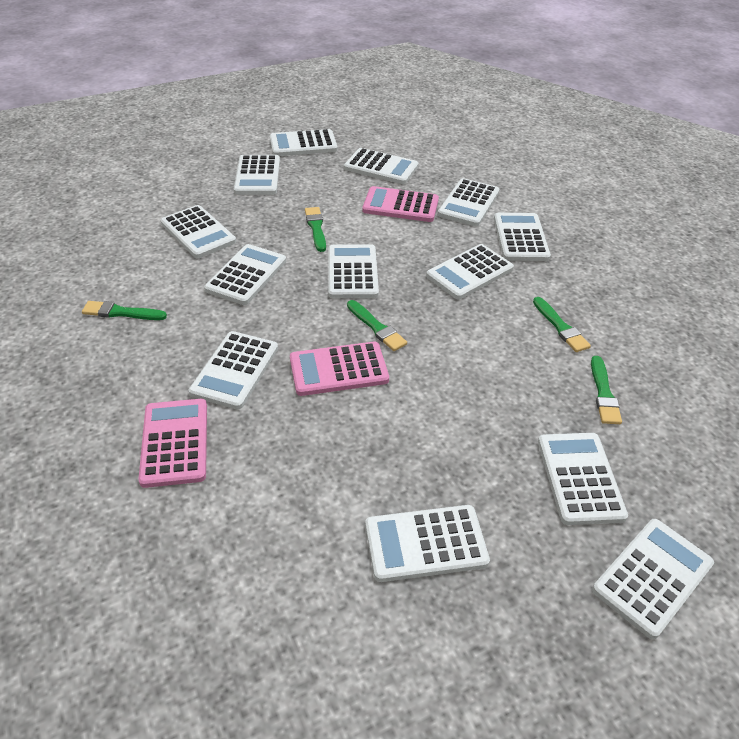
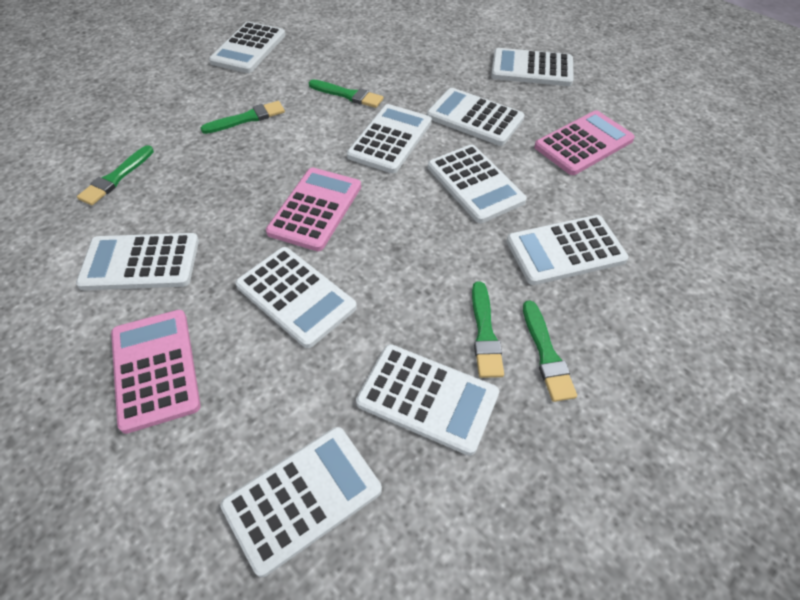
white calculator: 13 -> 10

